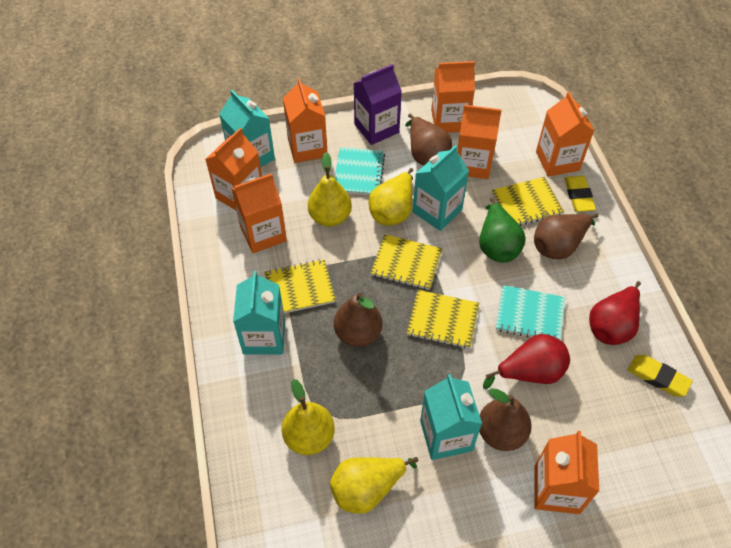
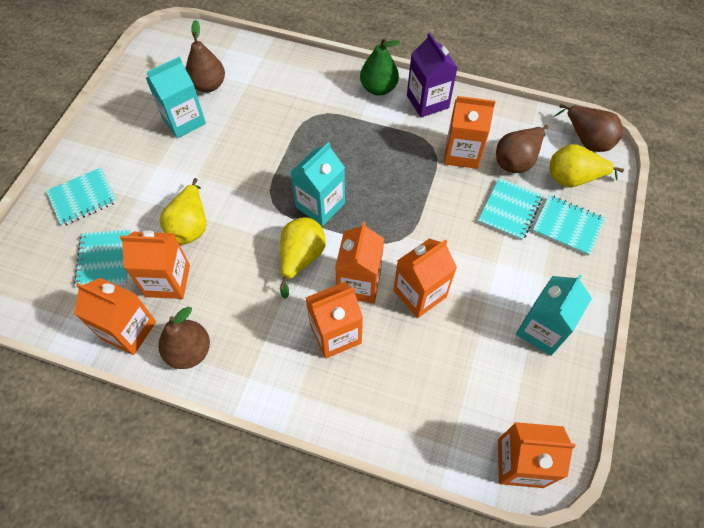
red pear: 2 -> 0
turquoise carton: 4 -> 3
turquoise notebook: 2 -> 4
yellow eraser: 2 -> 0
yellow notebook: 4 -> 0
yellow pear: 4 -> 3

